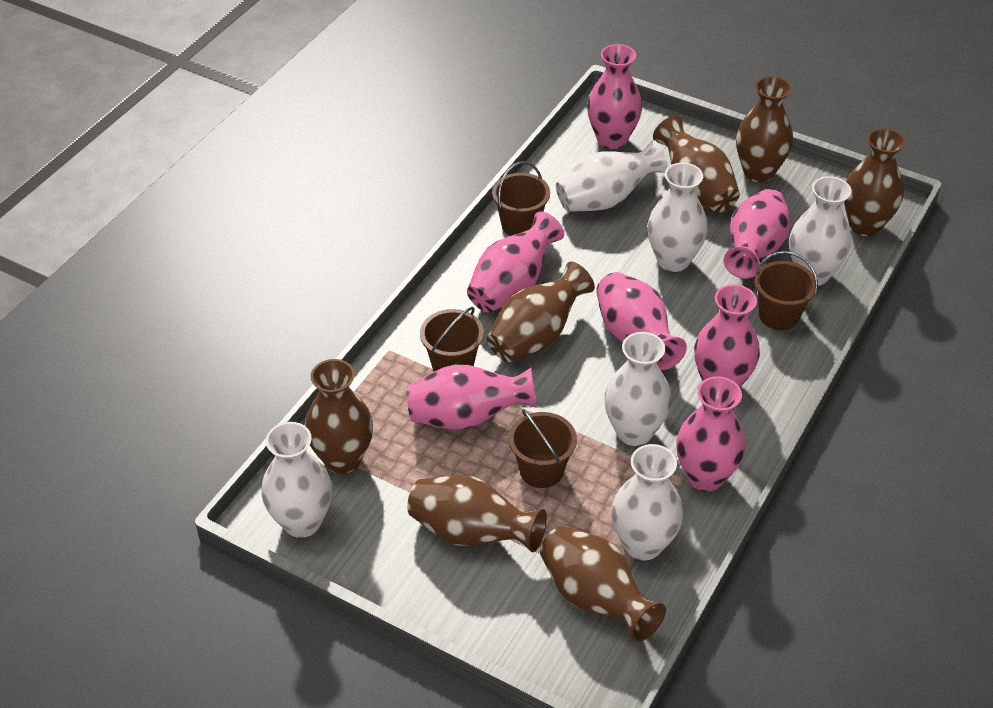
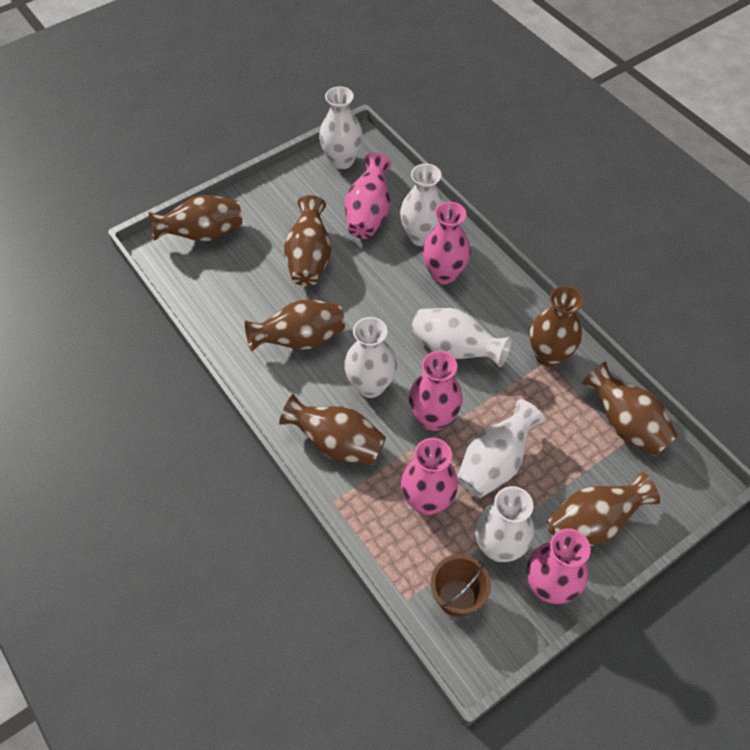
brown bucket: 4 -> 1
pink vase: 7 -> 5

